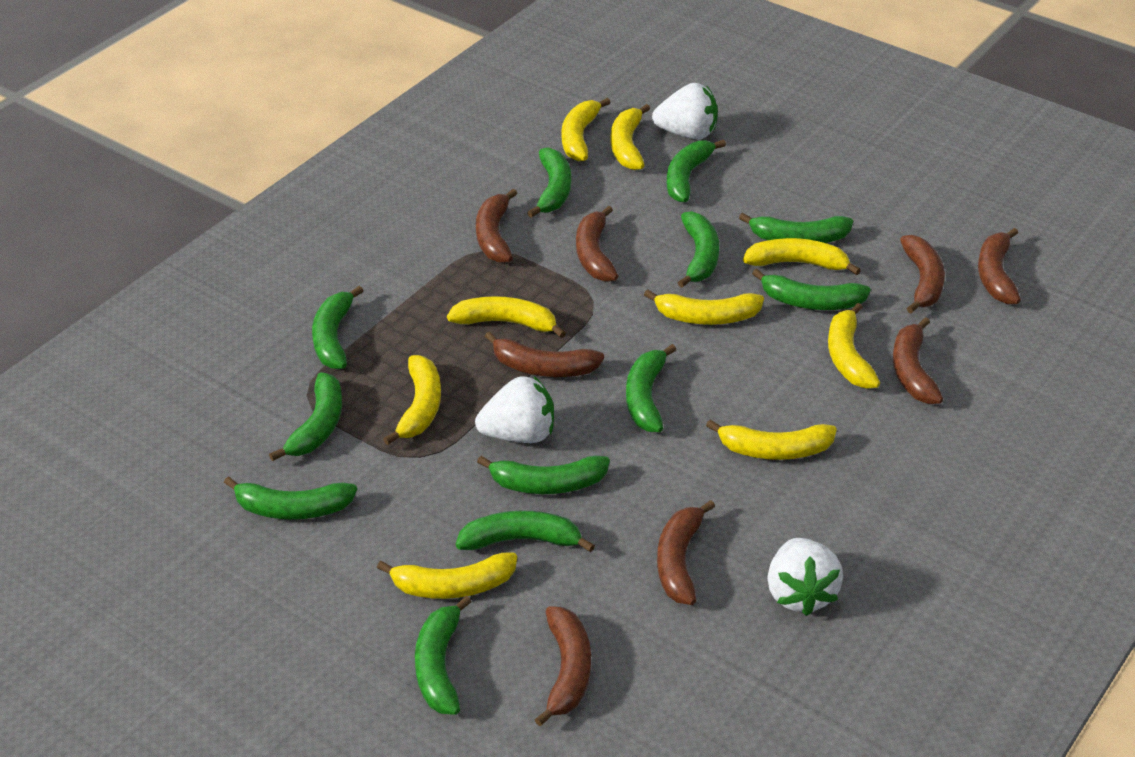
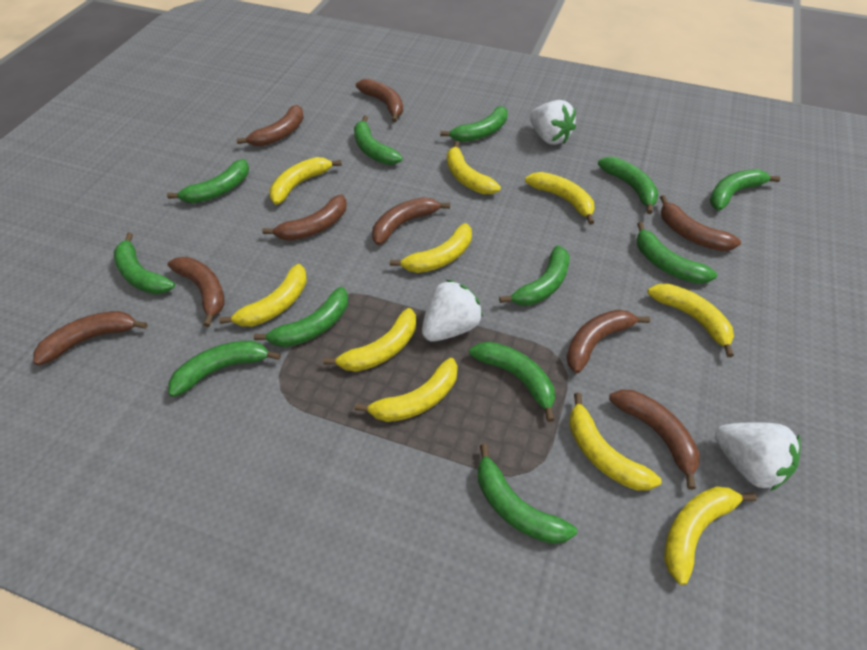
brown banana: 8 -> 9
yellow banana: 9 -> 10

